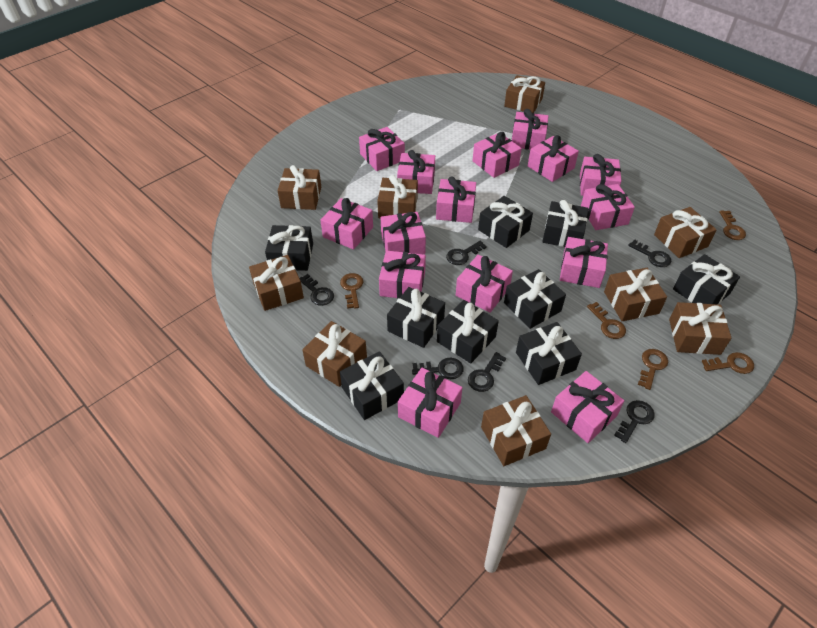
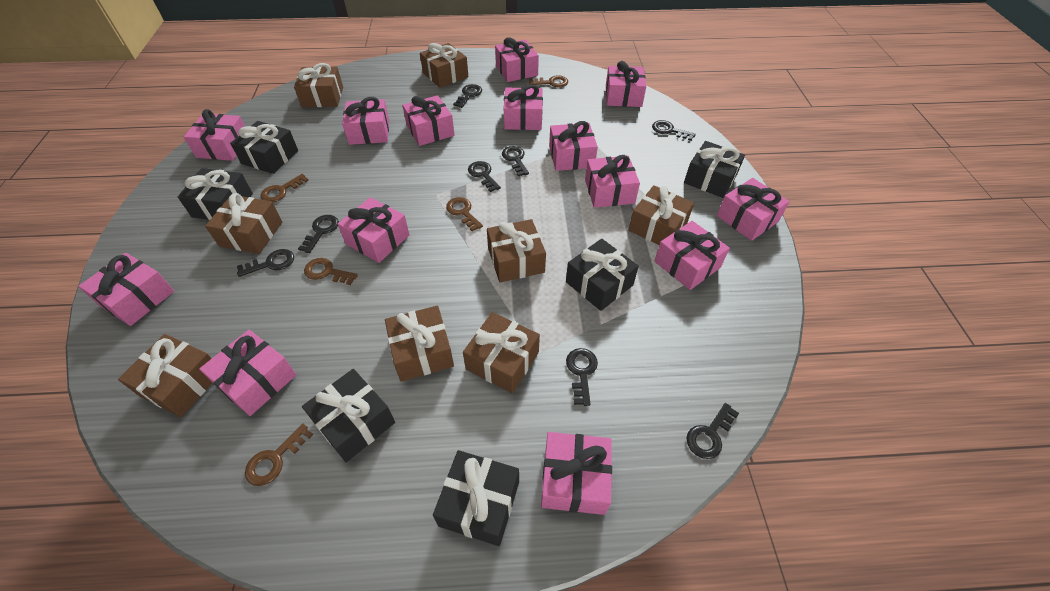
black gift: 9 -> 6
black key: 6 -> 8
brown gift: 9 -> 8
pink gift: 15 -> 14

